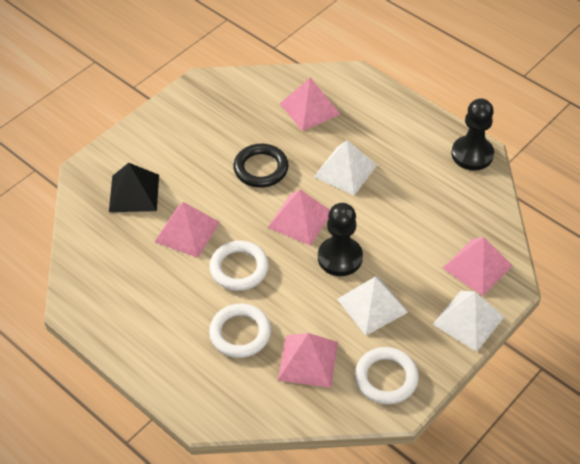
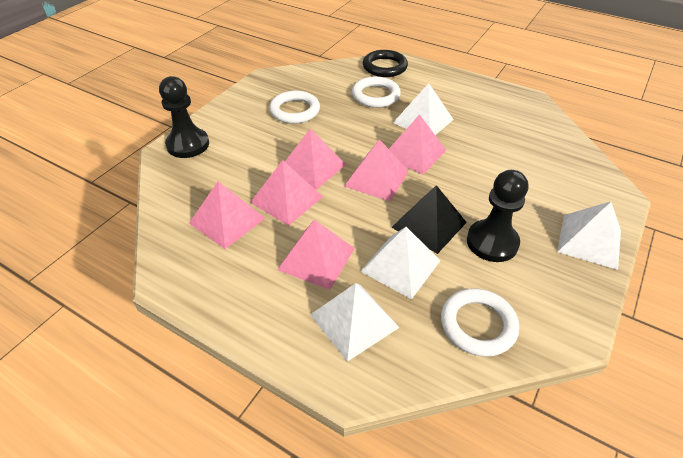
pink pyramid: 5 -> 6
white pyramid: 3 -> 4

